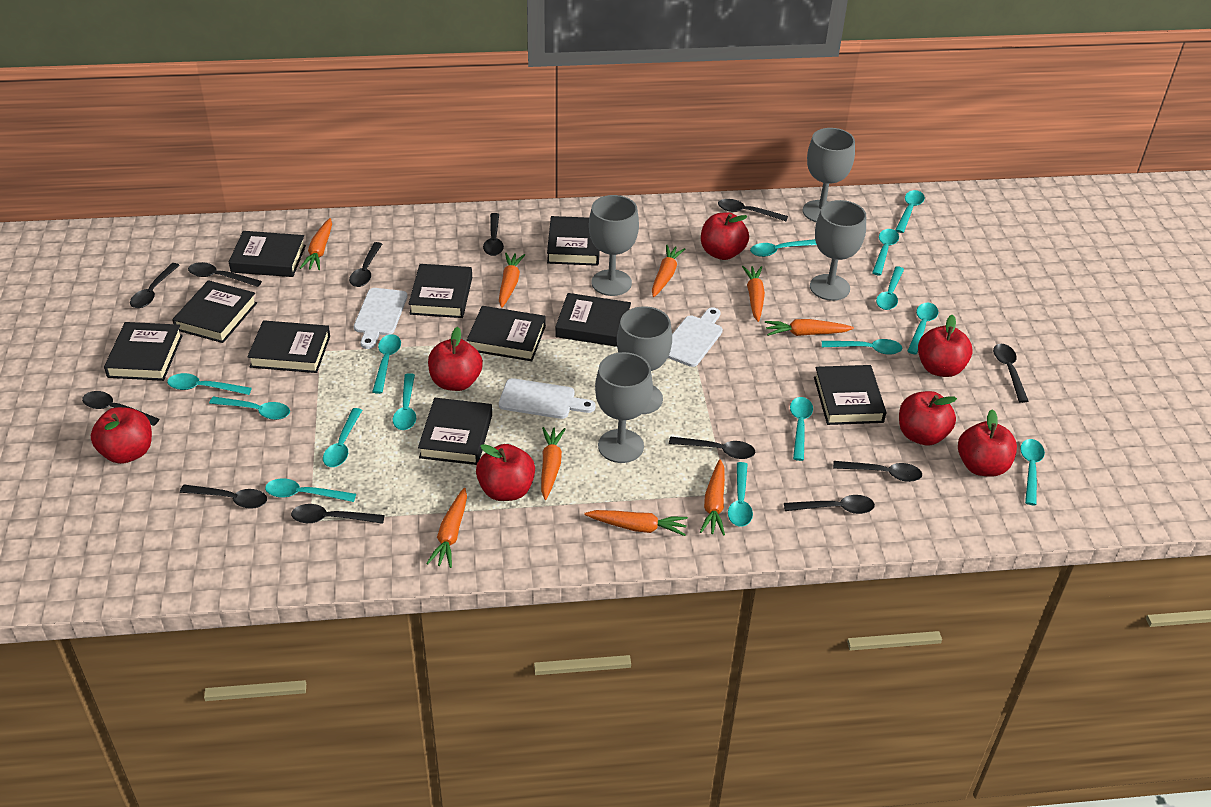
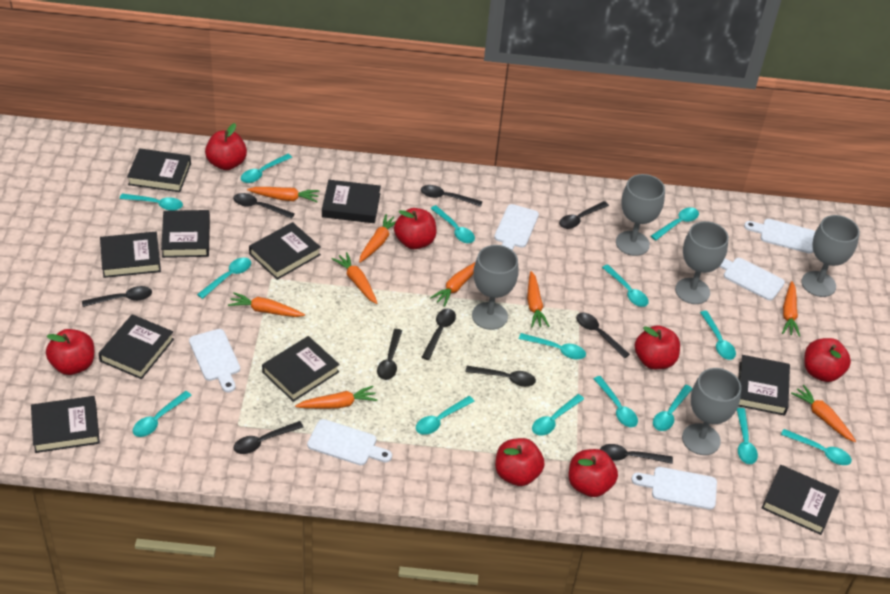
black spoon: 12 -> 10
white cutting board: 3 -> 6

